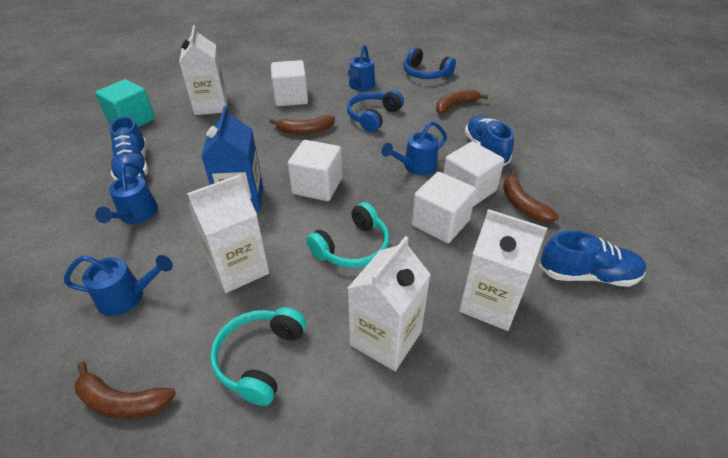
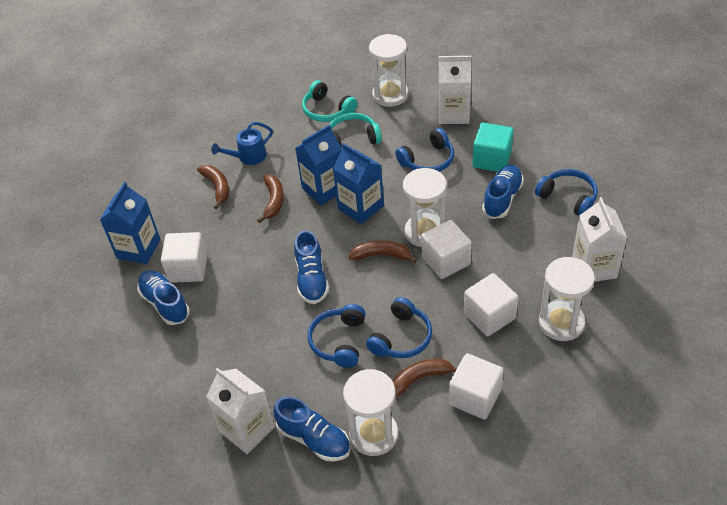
blue carton: 1 -> 3
blue headphones: 2 -> 4
blue shoe: 3 -> 4
blue watering can: 4 -> 1
white carton: 4 -> 3
white hourglass: 0 -> 4

